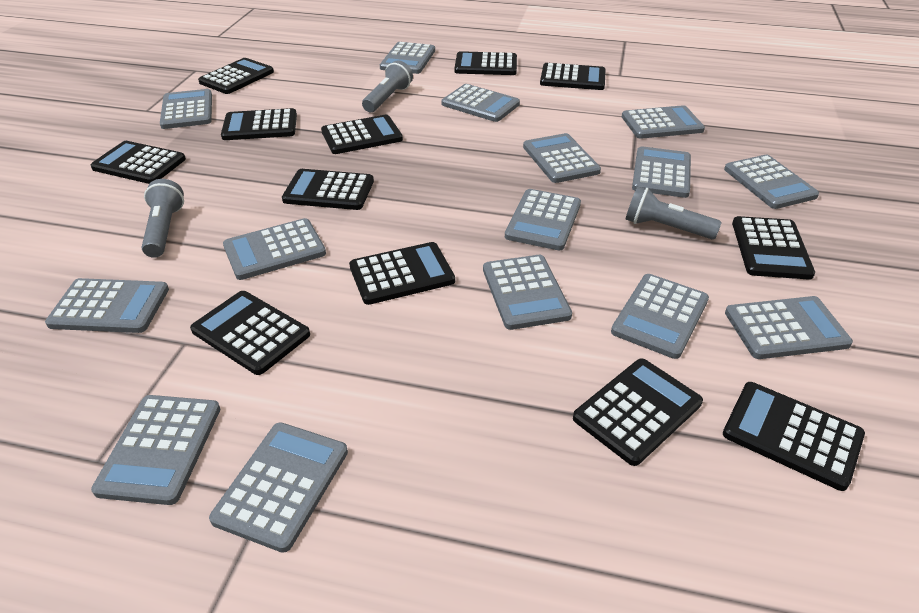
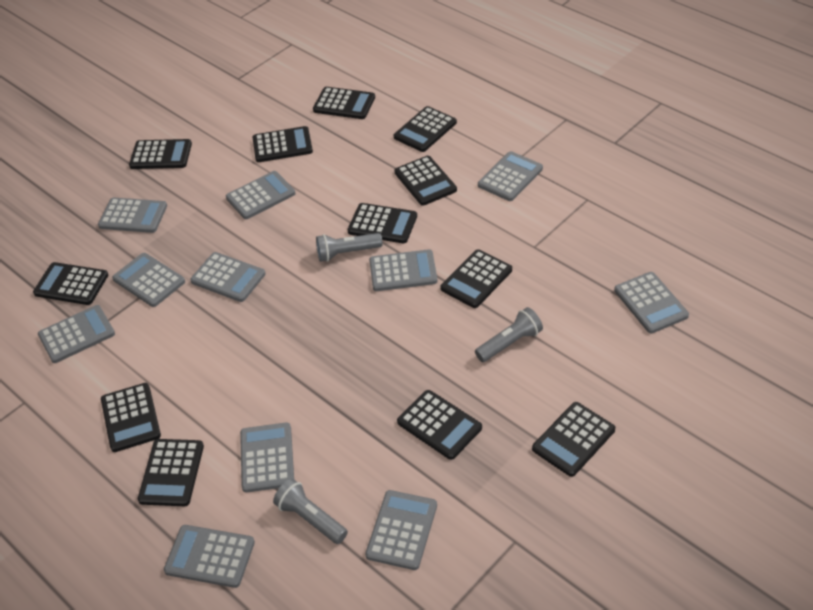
grey calculator: 15 -> 11

